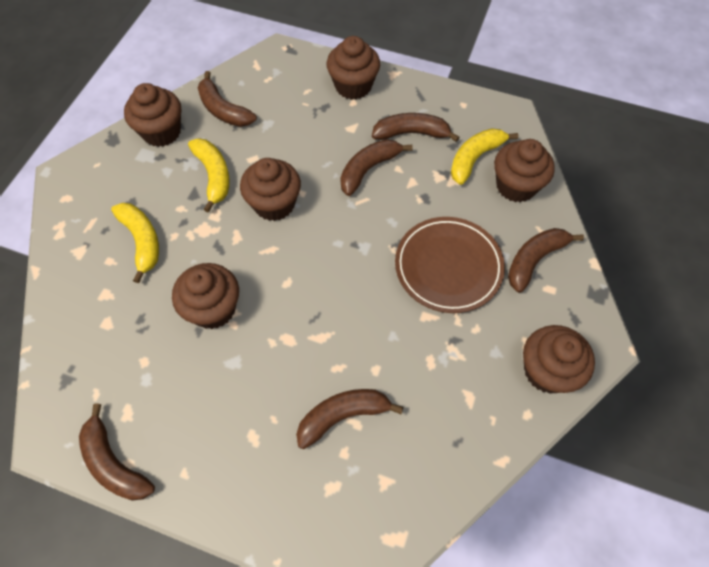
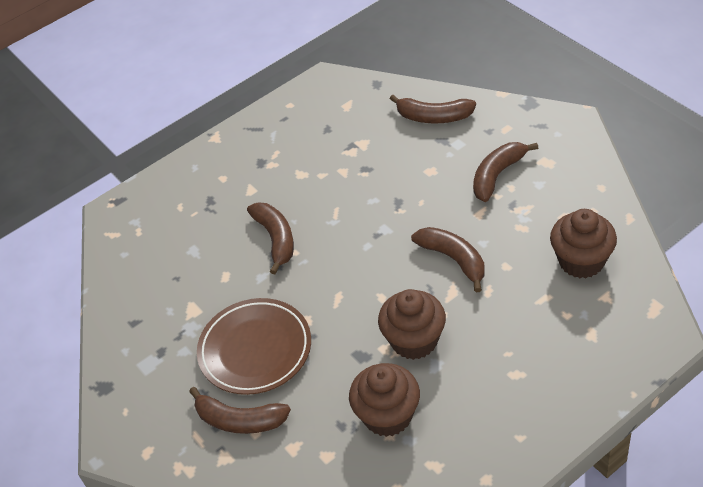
brown banana: 6 -> 5
brown cupcake: 6 -> 3
yellow banana: 3 -> 0

